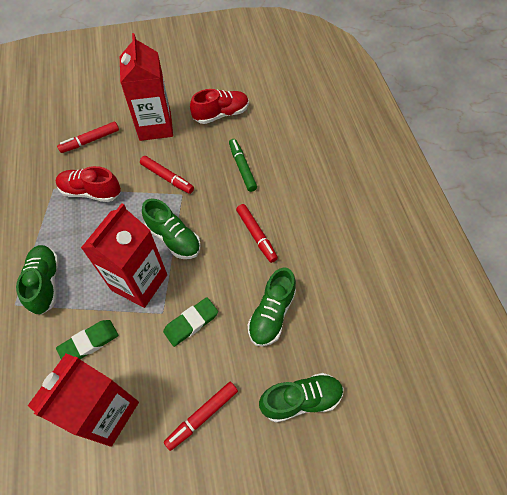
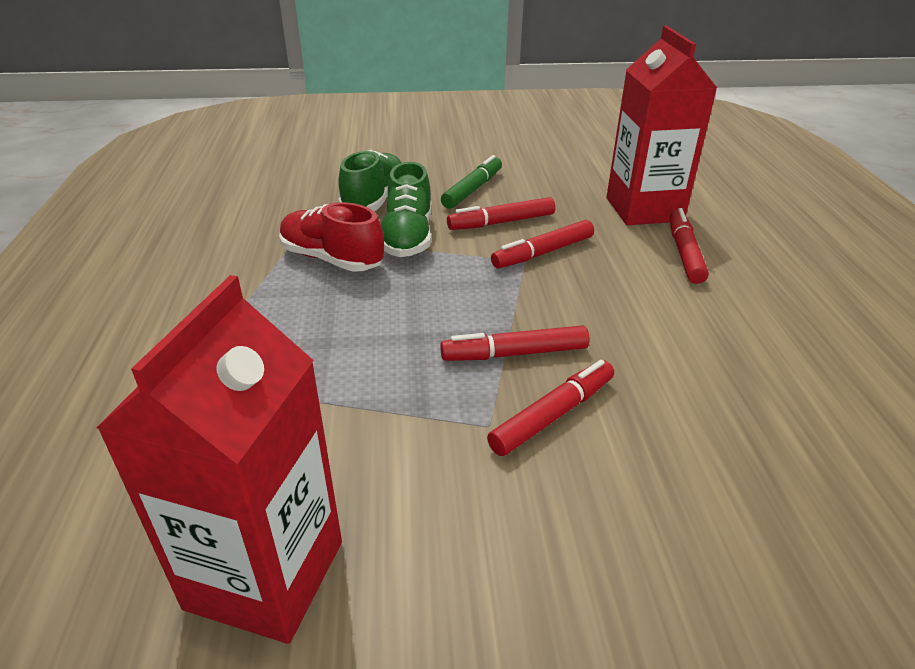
green eraser: 2 -> 0
green shoe: 4 -> 2
red carton: 3 -> 2
red marker: 4 -> 5
red shoe: 2 -> 1

